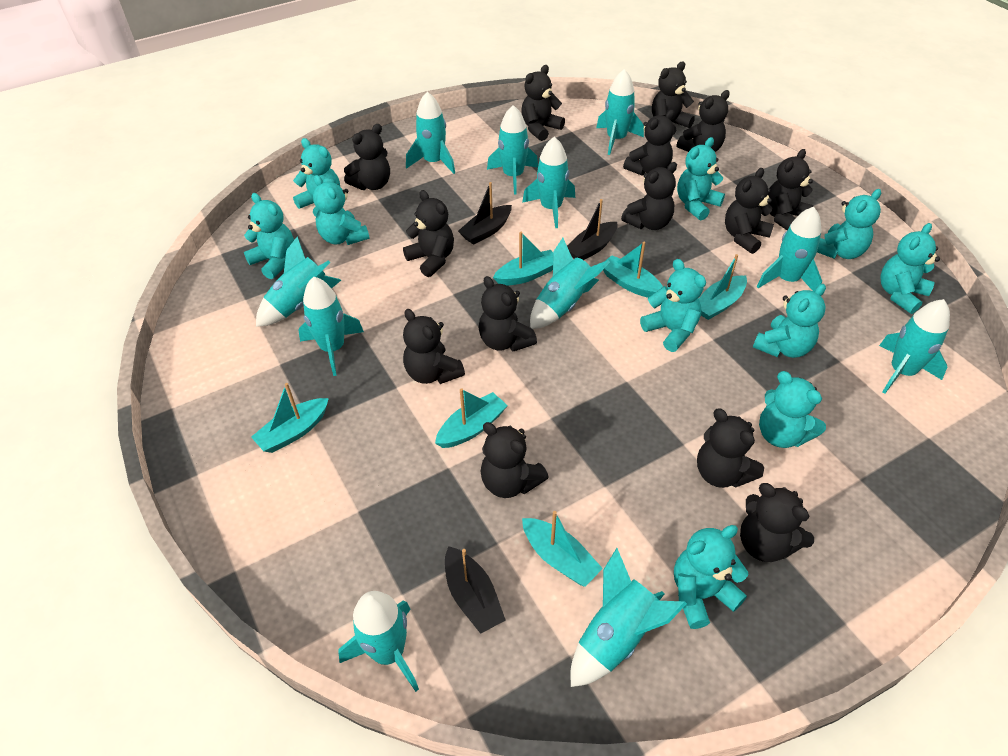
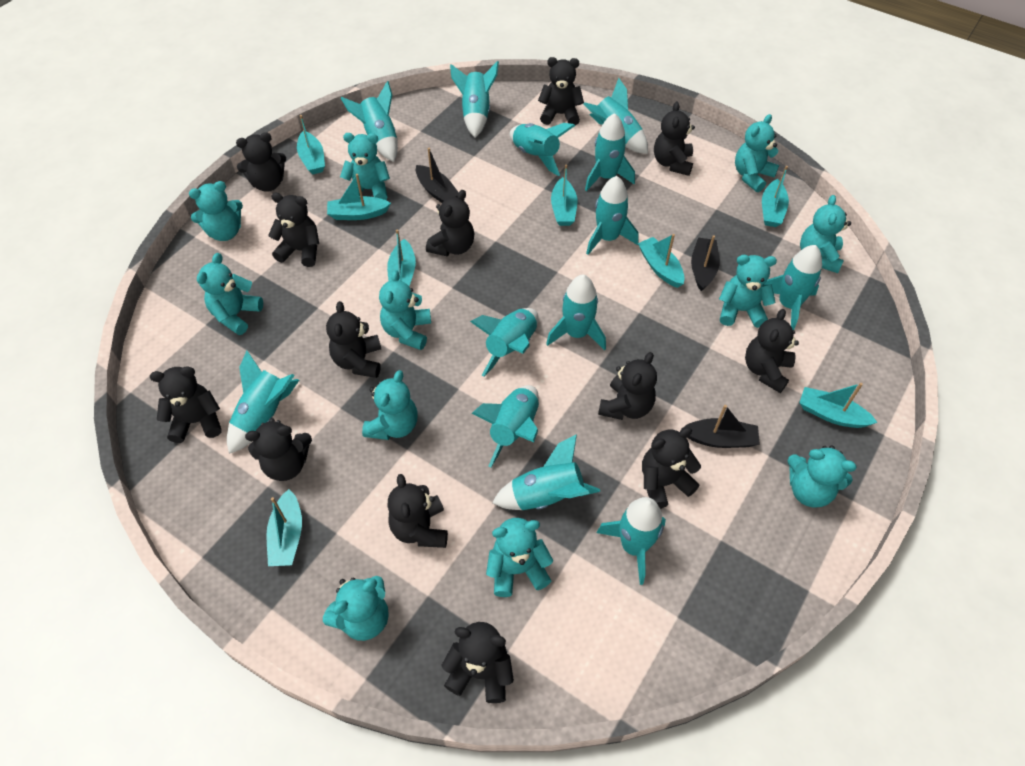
black teddy bear: 14 -> 13
turquoise boat: 6 -> 8
turquoise rocket: 11 -> 13
turquoise teddy bear: 10 -> 11

